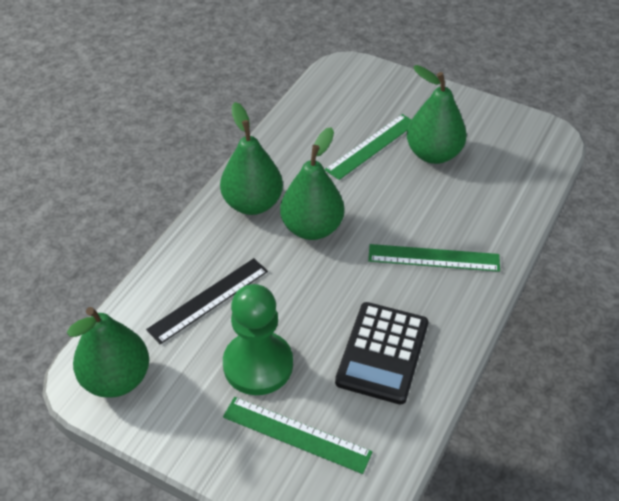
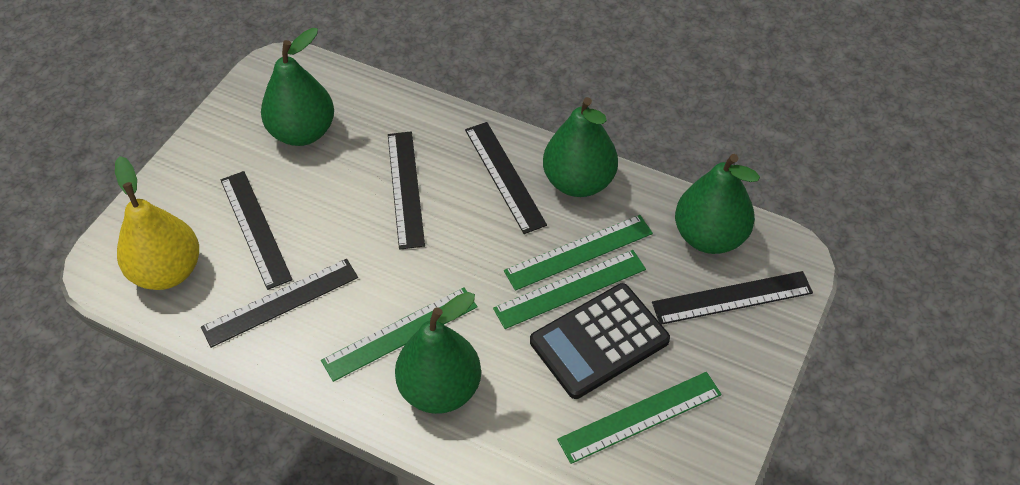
black ruler: 1 -> 5
green pawn: 1 -> 0
green ruler: 3 -> 4
yellow pear: 0 -> 1

